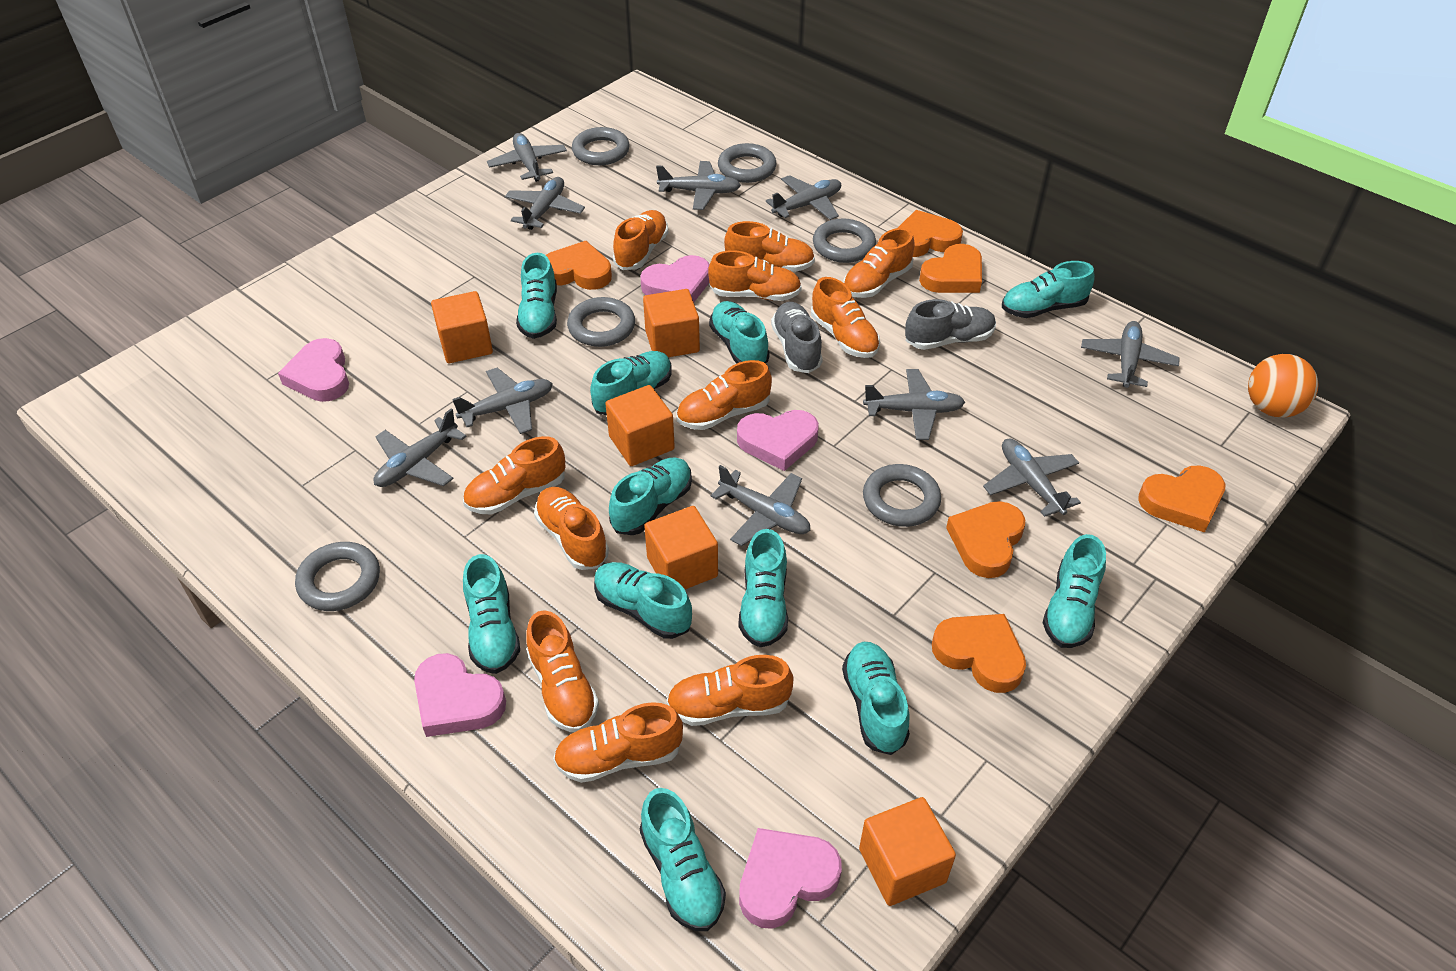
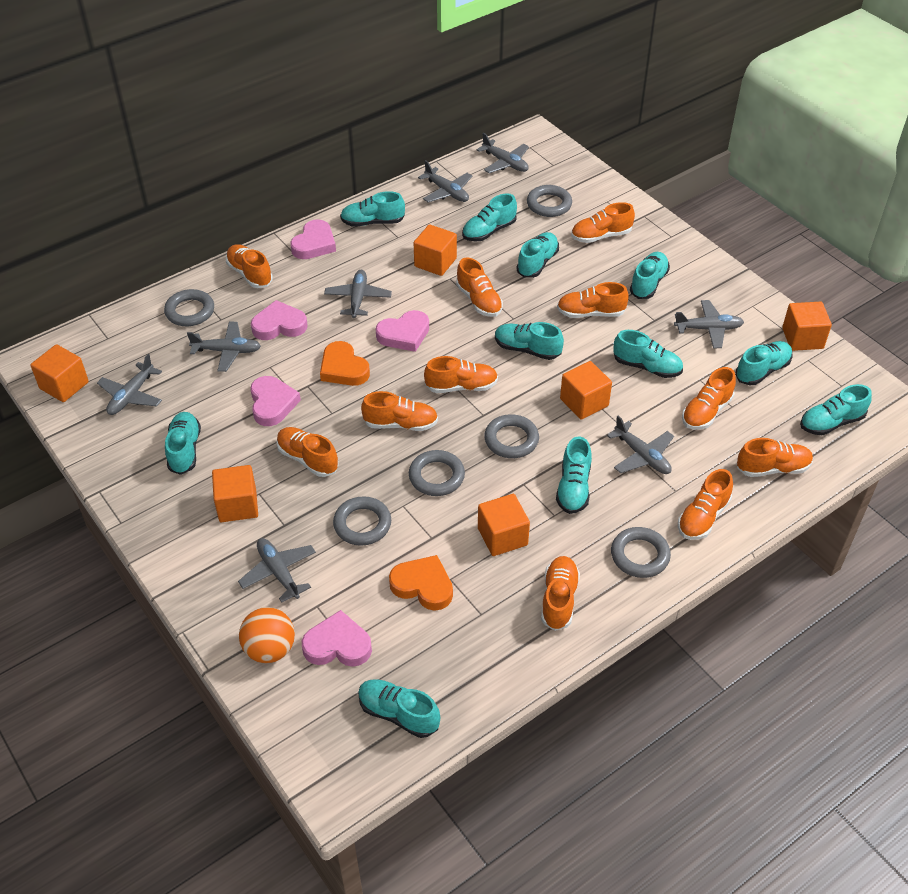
grey plane: 10 -> 8
grey shoe: 2 -> 0
orange cube: 5 -> 6
orange heart: 6 -> 2

